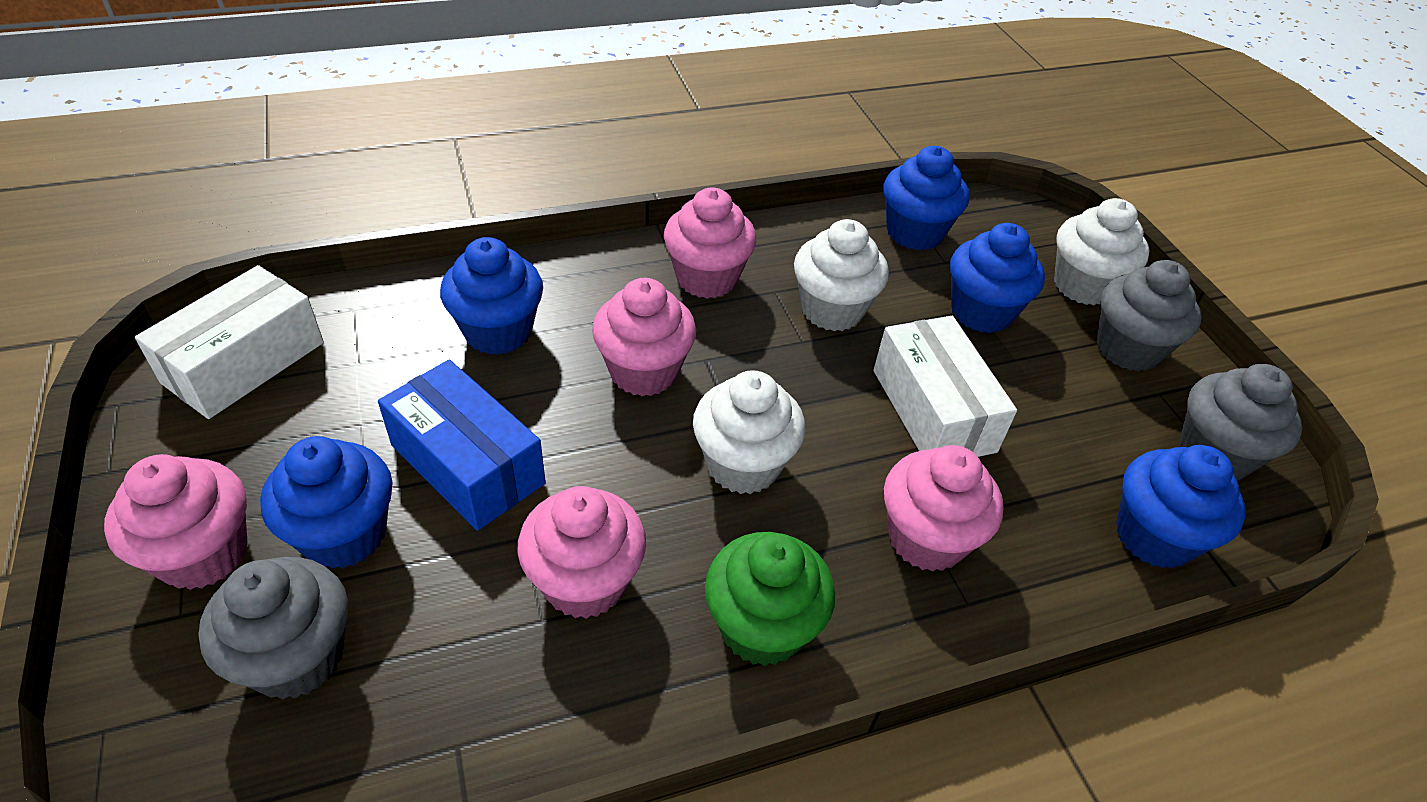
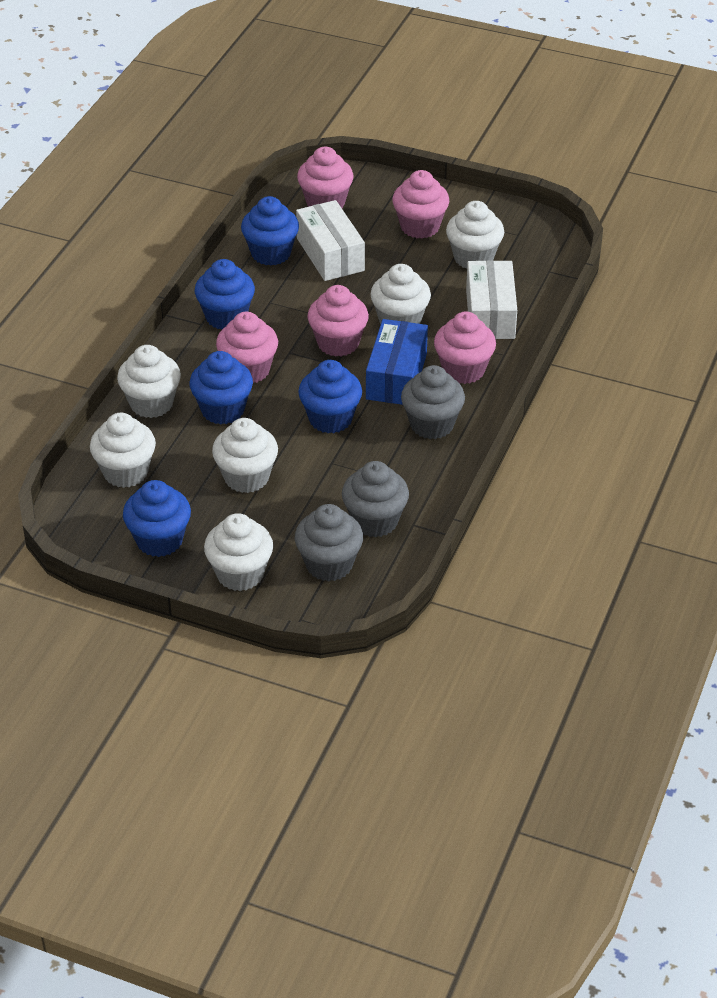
green cupcake: 1 -> 0
white cupcake: 3 -> 6

